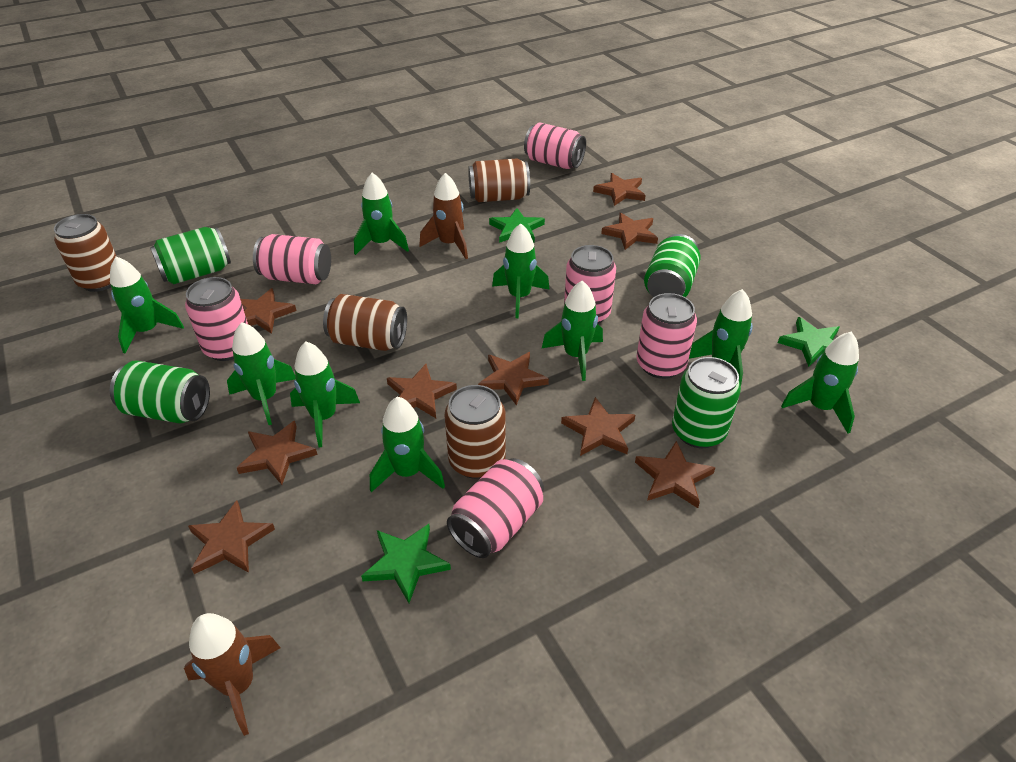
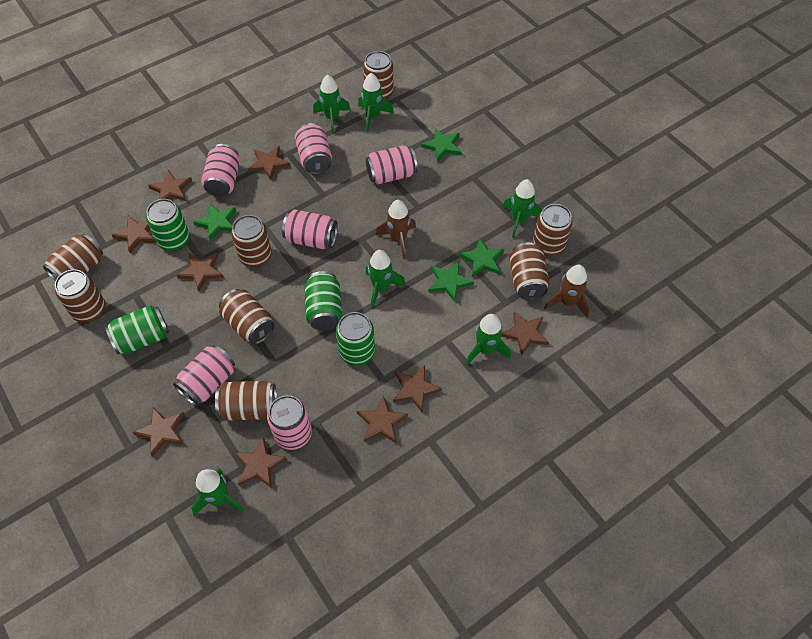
brown can: 4 -> 8
green rocket: 9 -> 6
green star: 3 -> 4

